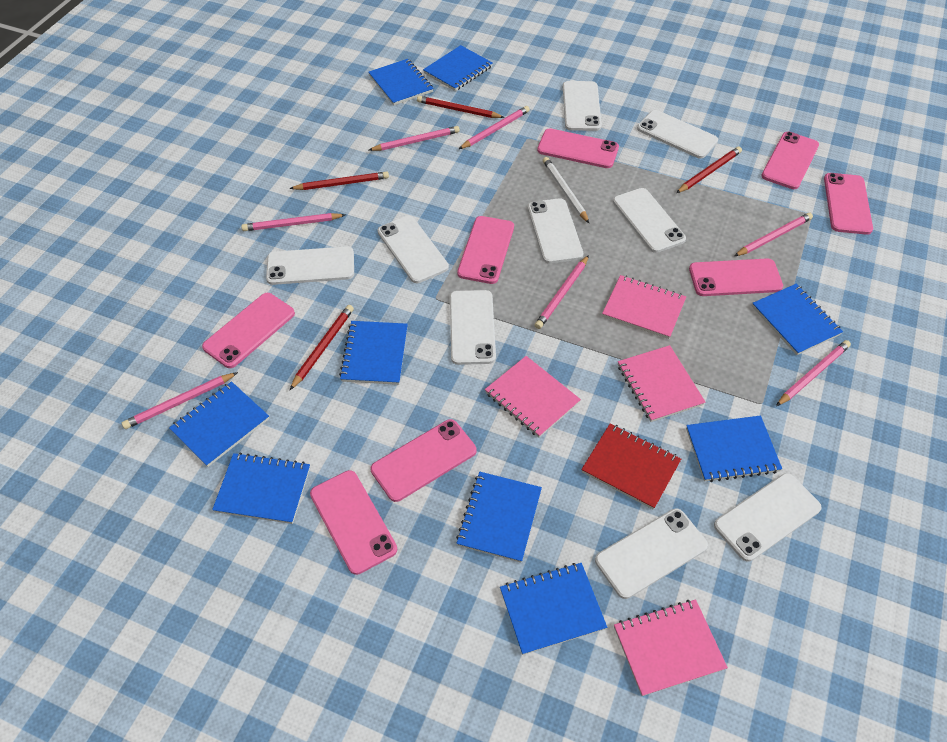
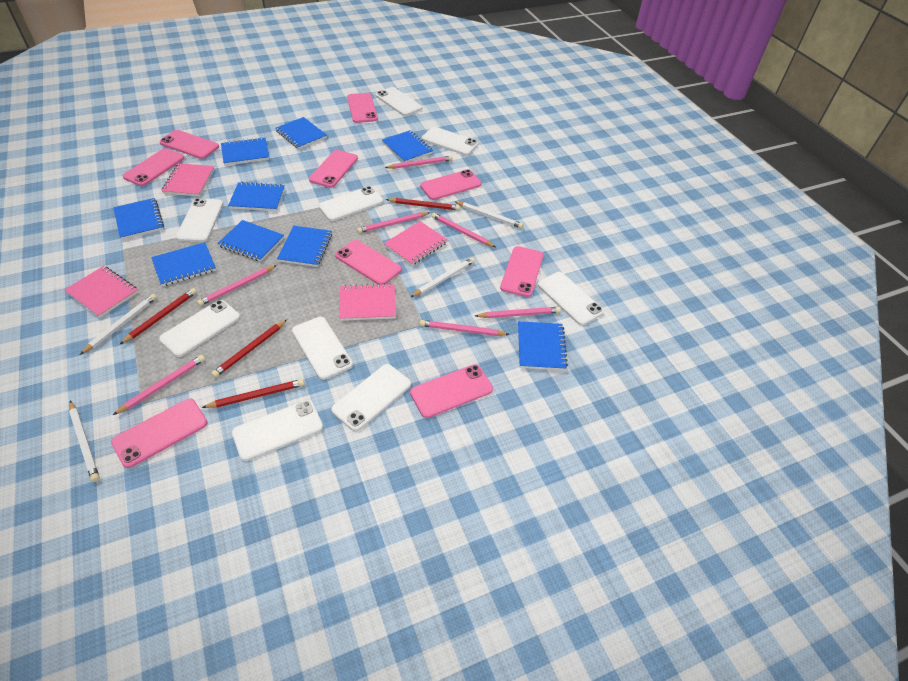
pink phone: 8 -> 9
red notebook: 1 -> 0
white pencil: 1 -> 4

